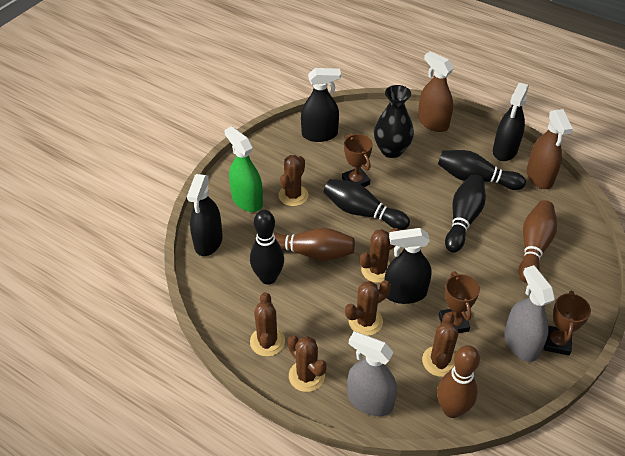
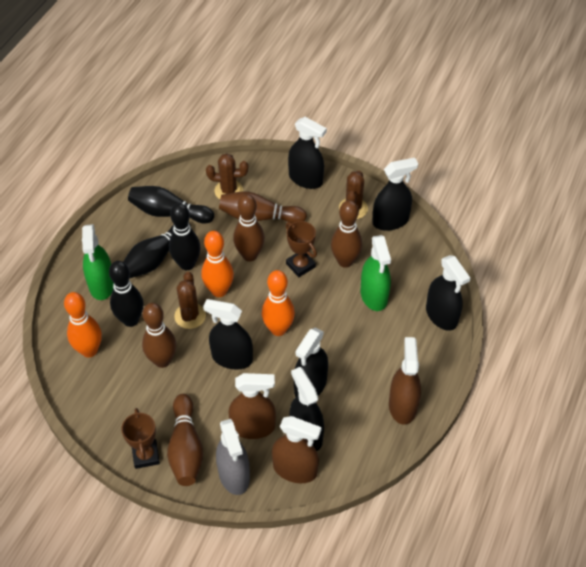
black spray bottle: 4 -> 6
black vase: 1 -> 0
brown bowling pin: 3 -> 5
brown cactus: 6 -> 3
brown spray bottle: 2 -> 3
brown trophy: 3 -> 2
green spray bottle: 1 -> 2
grey spray bottle: 2 -> 1
orange bowling pin: 0 -> 3

